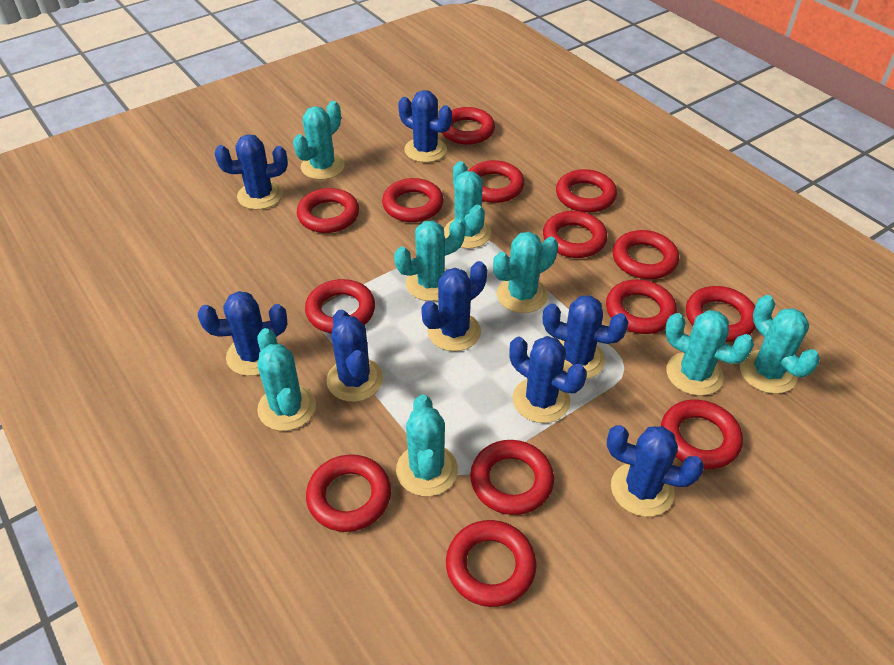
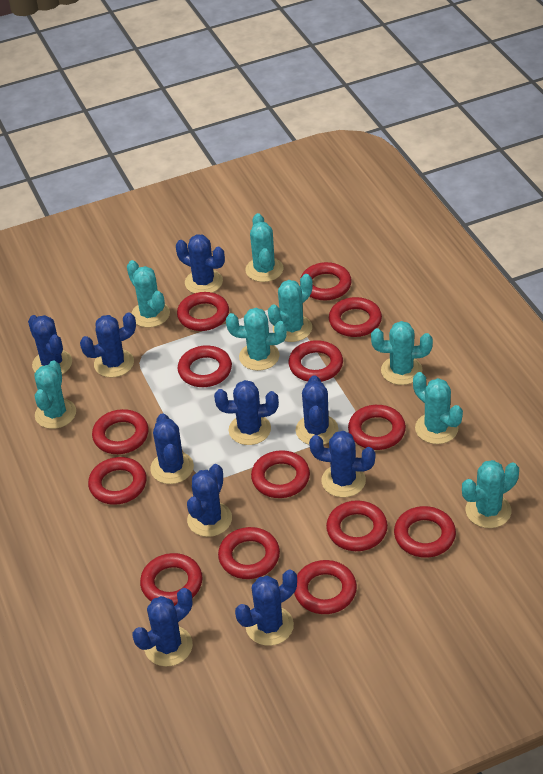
blue cactus: 8 -> 10

